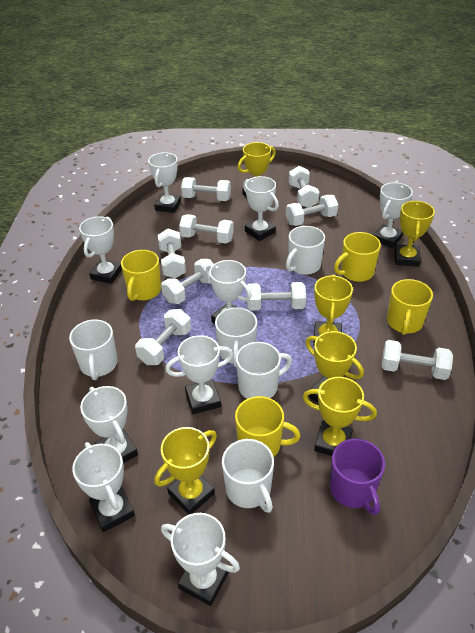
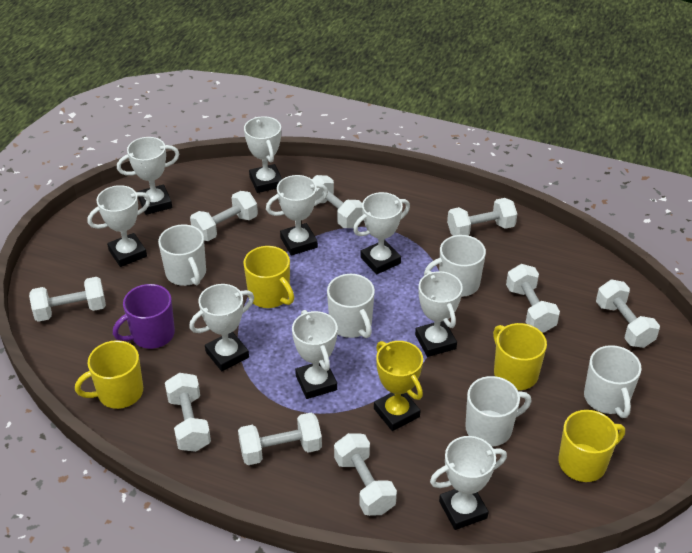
yellow trophy: 6 -> 1

